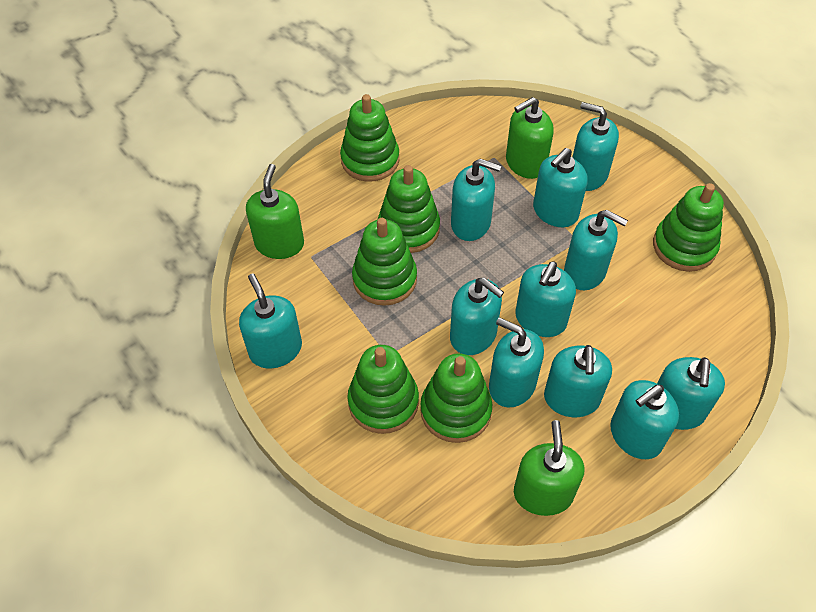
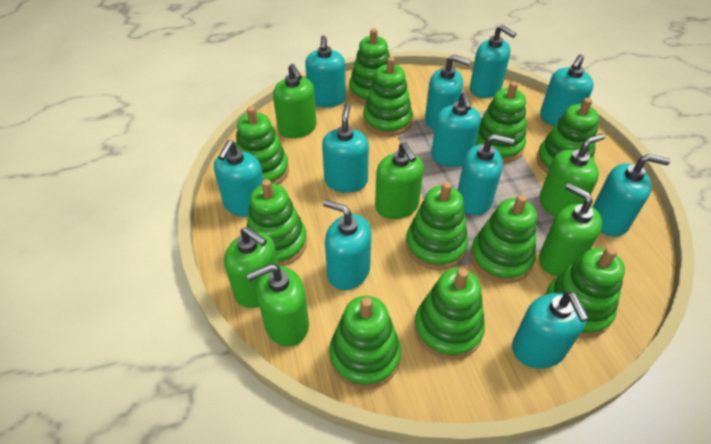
green soap dispenser: 3 -> 6
green stacking toy: 6 -> 11

